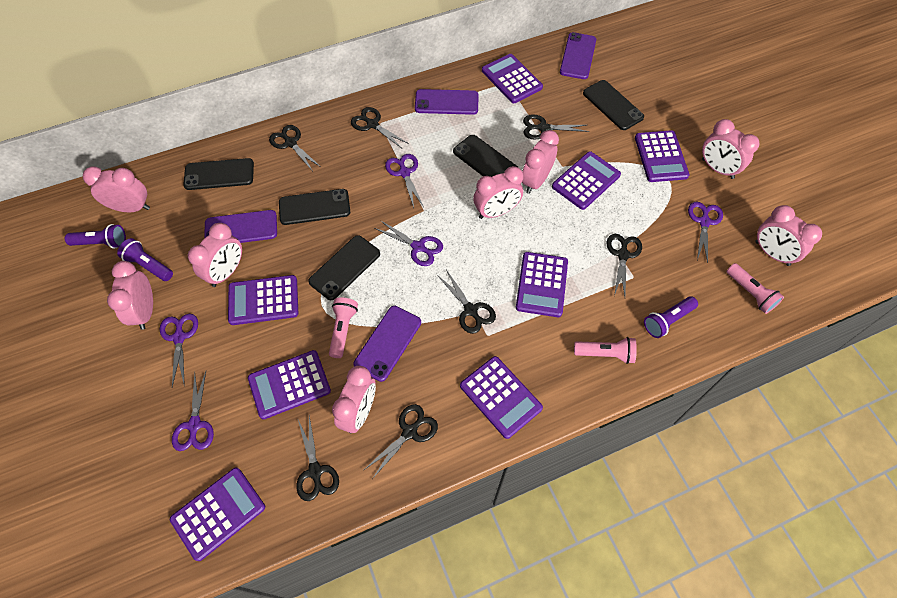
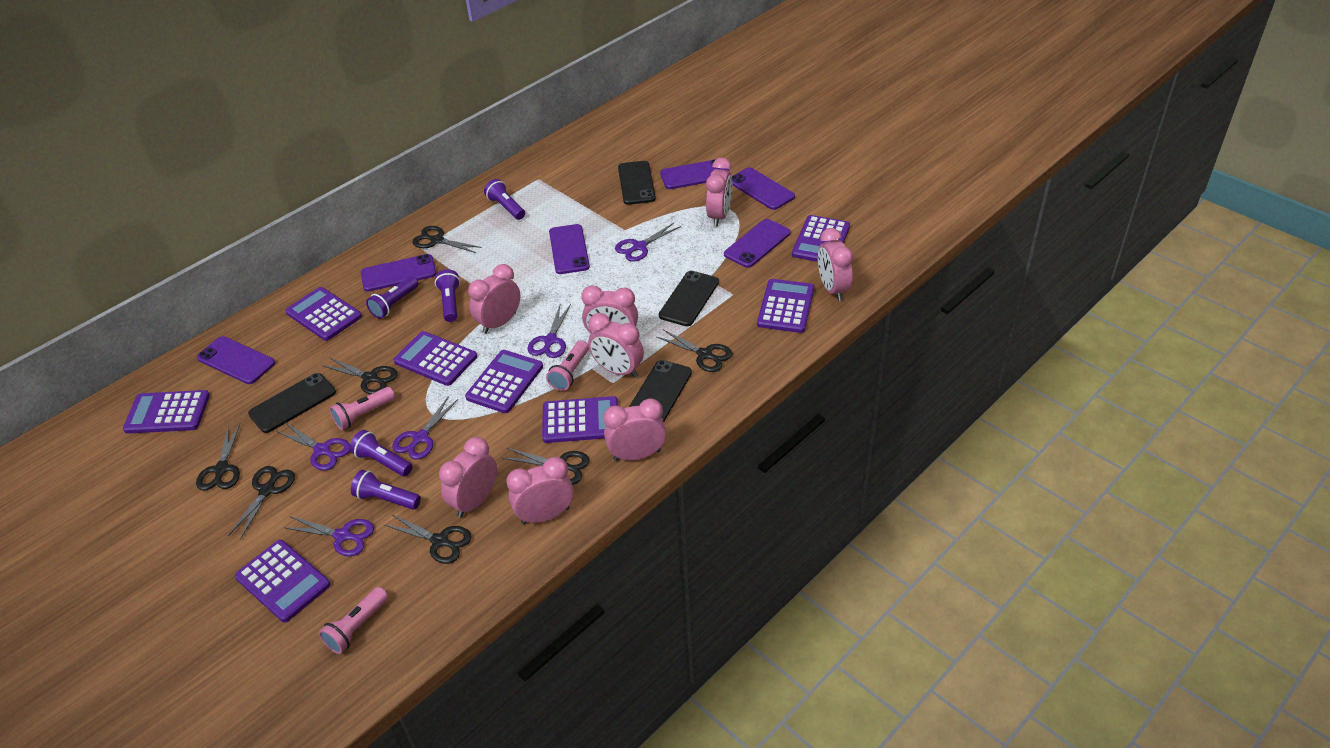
black phone: 5 -> 4
purple flashlight: 3 -> 5
purple phone: 4 -> 6

